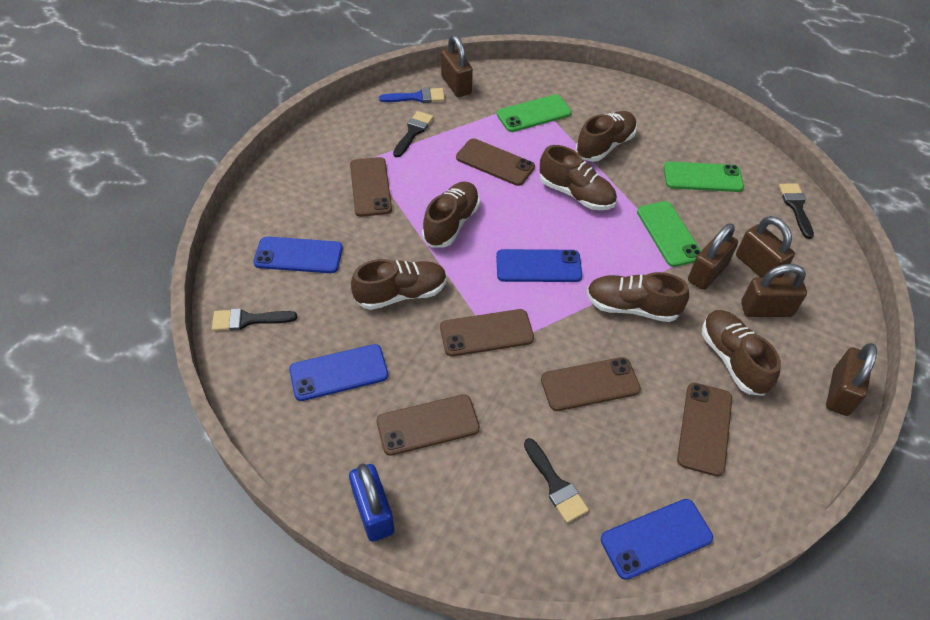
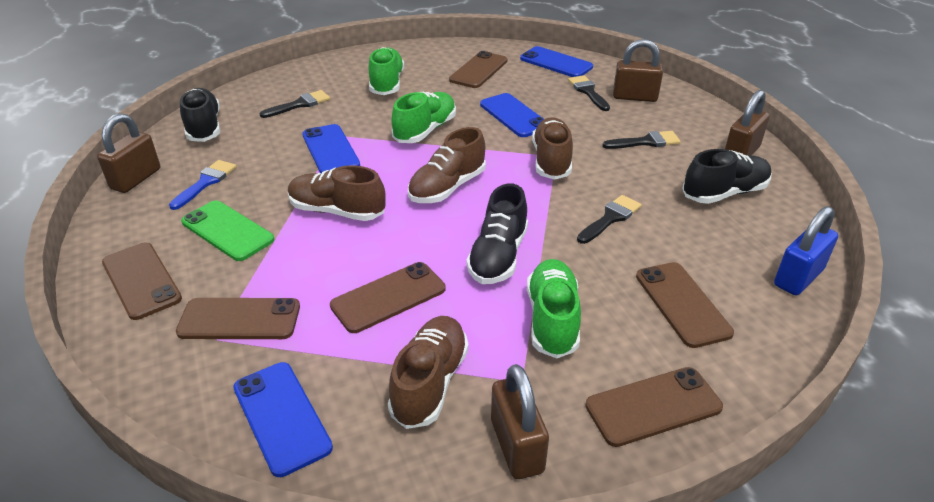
black shoe: 0 -> 3
brown padlock: 5 -> 4
brown shoe: 6 -> 4
green phone: 3 -> 1
green shoe: 0 -> 3

